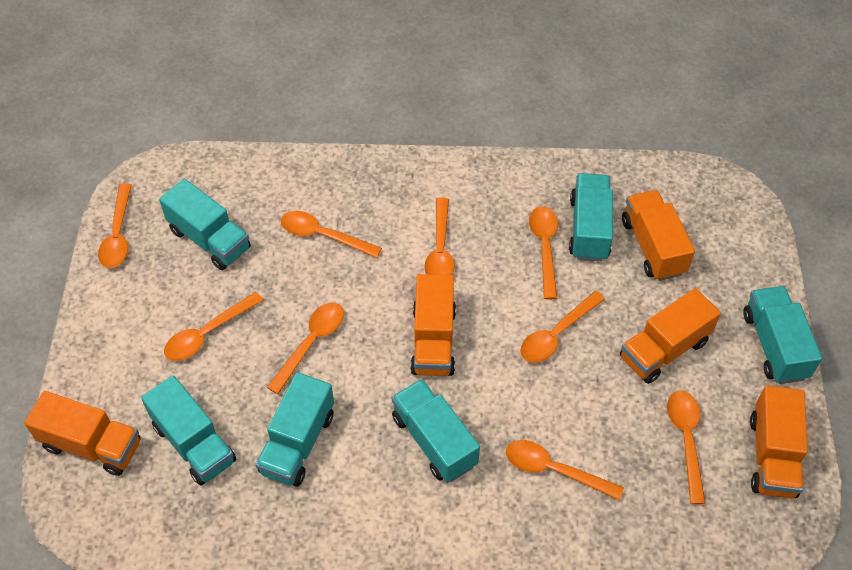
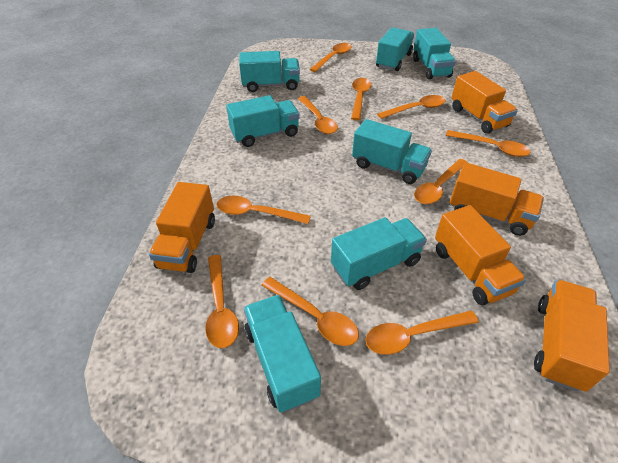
orange spoon: 9 -> 10
turquoise truck: 6 -> 7

